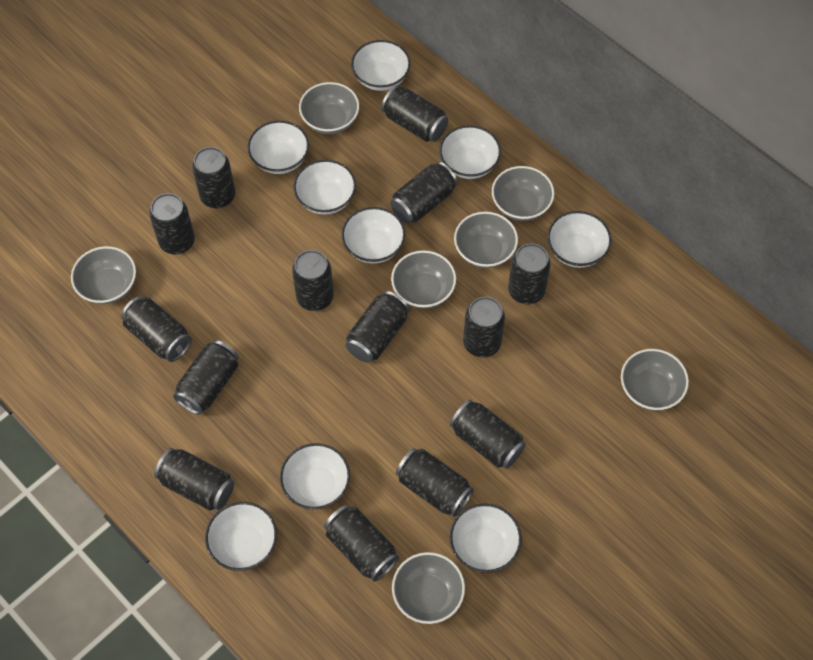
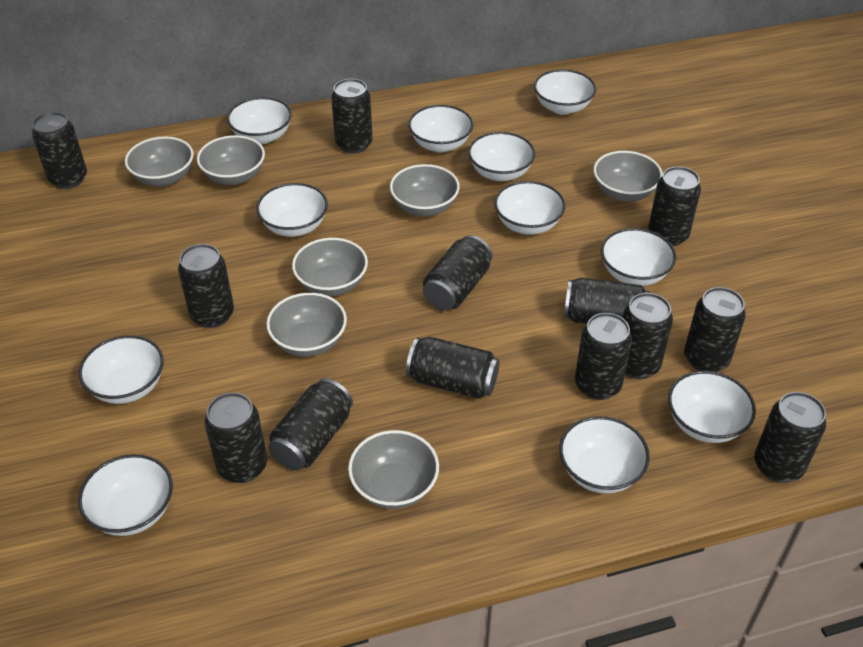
black can: 14 -> 13
white bowl: 9 -> 11

